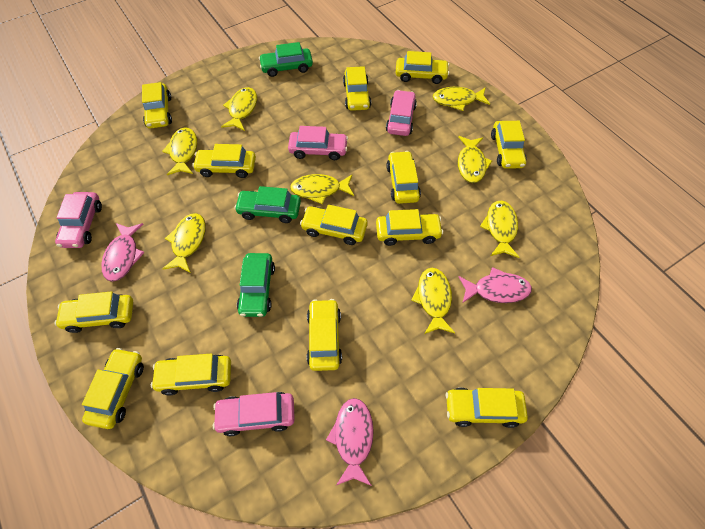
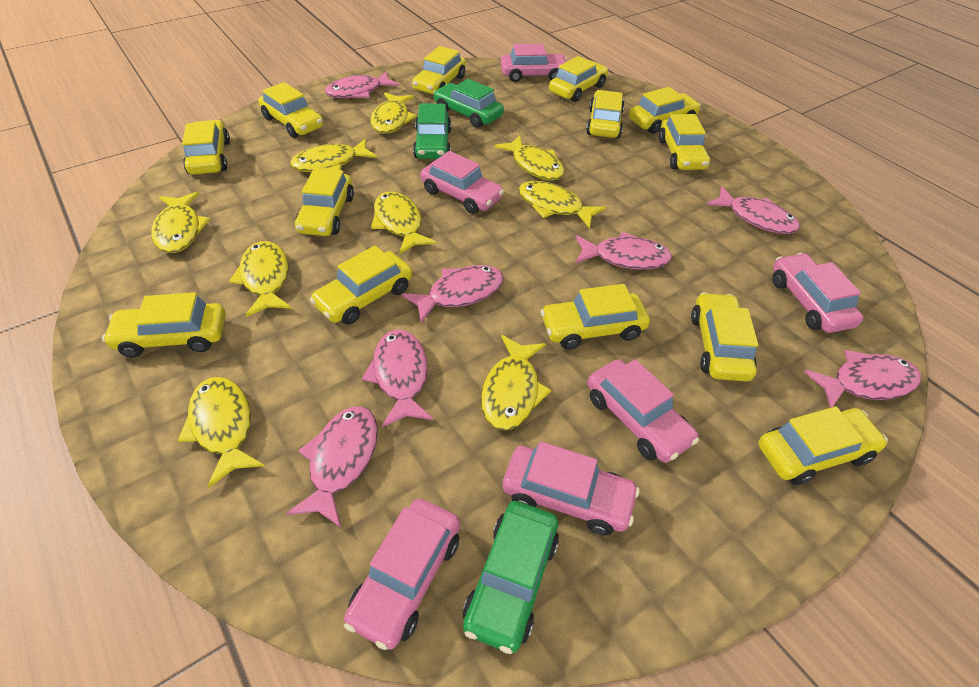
pink car: 4 -> 6
pink fish: 3 -> 7
yellow fish: 8 -> 9

